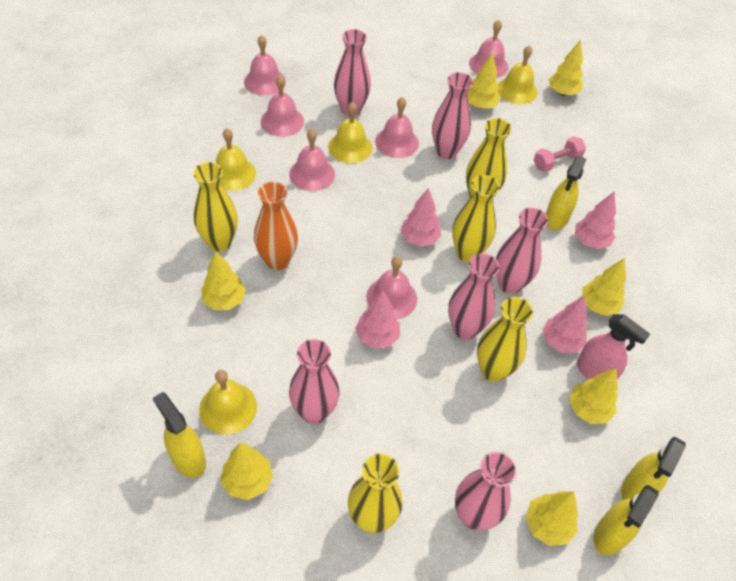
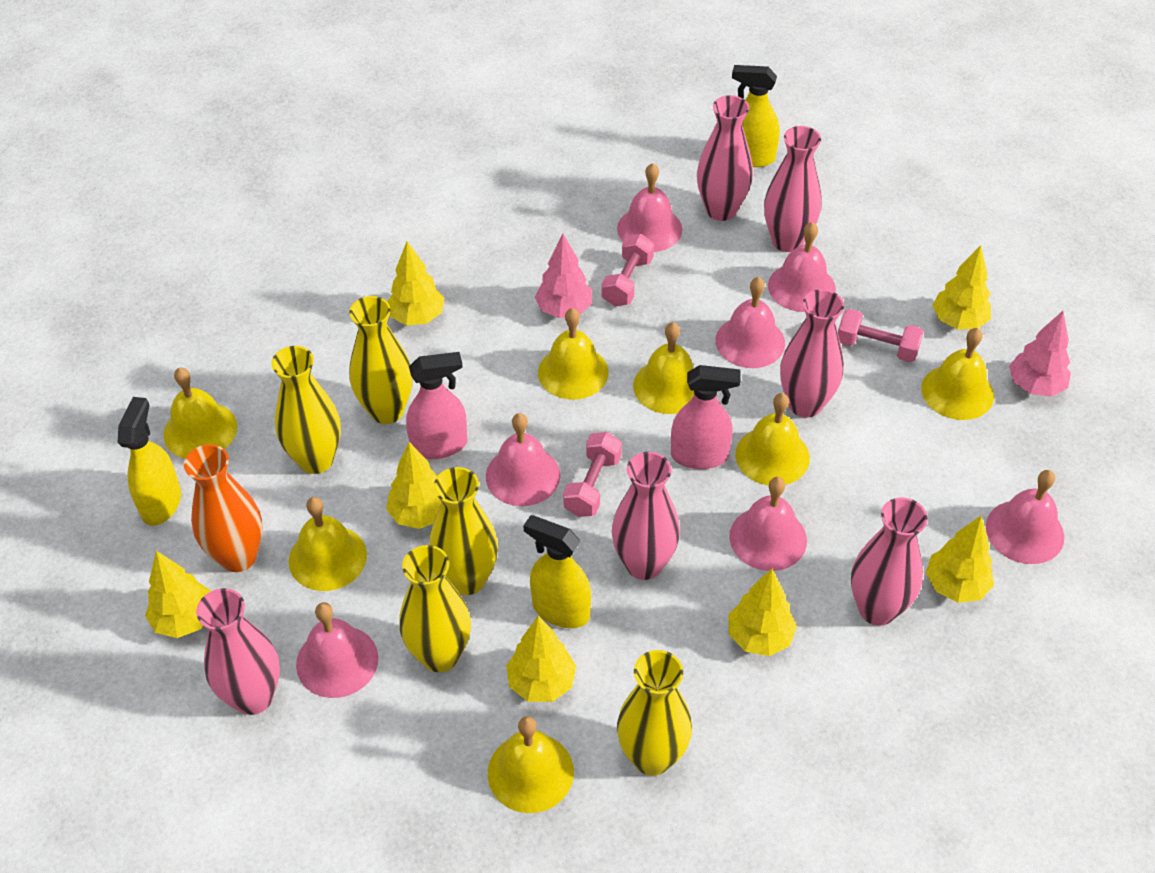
pink bell: 6 -> 7
pink dumbbell: 1 -> 3
pink spray bottle: 1 -> 2
pink tree: 4 -> 2
yellow bell: 4 -> 7
yellow spray bottle: 4 -> 3

